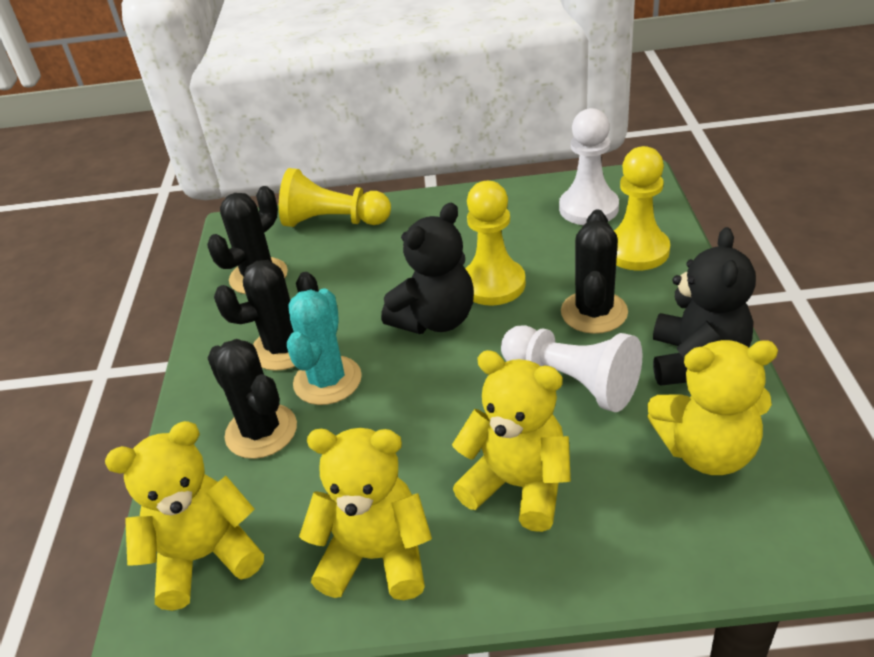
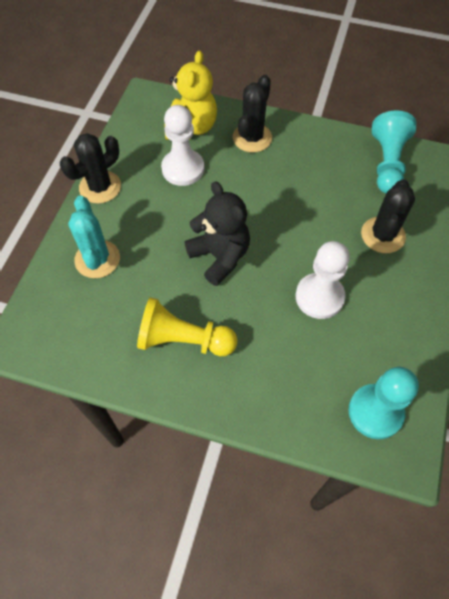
black cactus: 4 -> 3
black teddy bear: 2 -> 1
turquoise pawn: 0 -> 2
yellow pawn: 3 -> 1
yellow teddy bear: 4 -> 1

